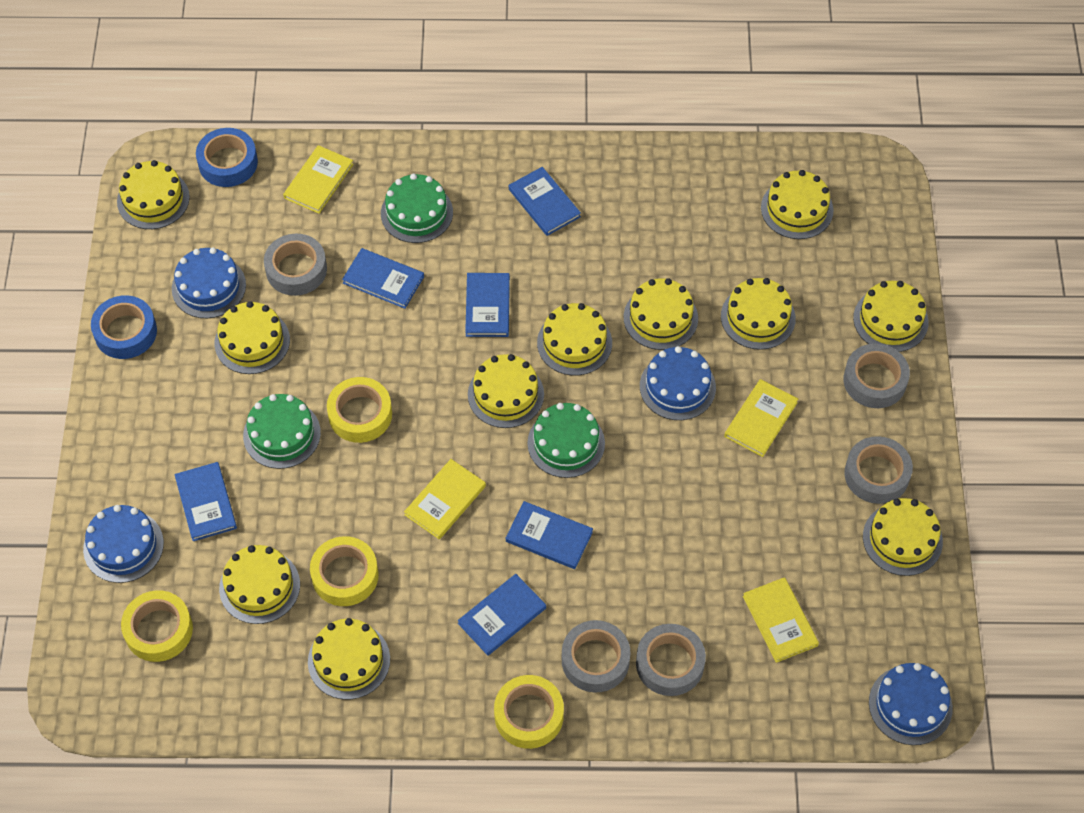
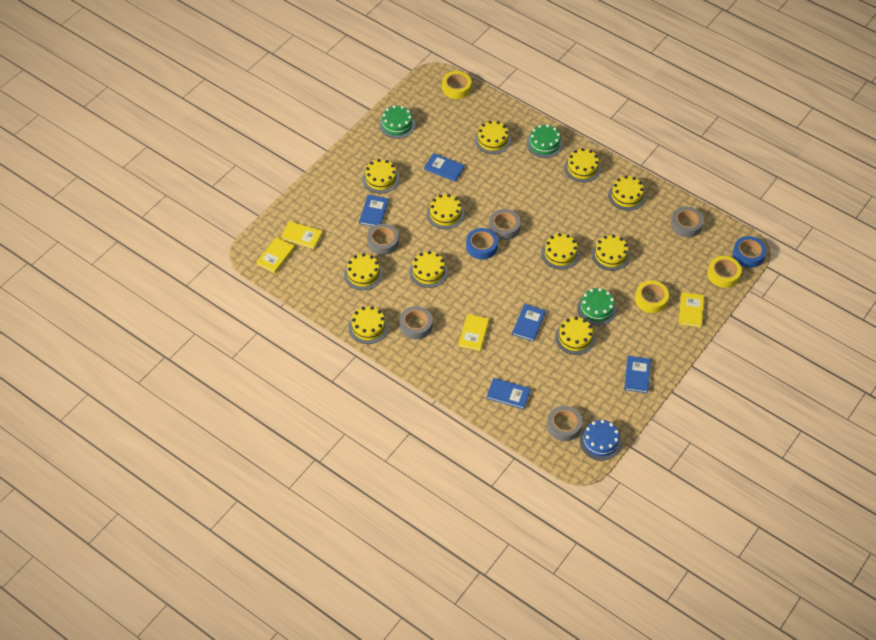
blue book: 6 -> 5
blue cake: 4 -> 1
yellow tape: 4 -> 3

